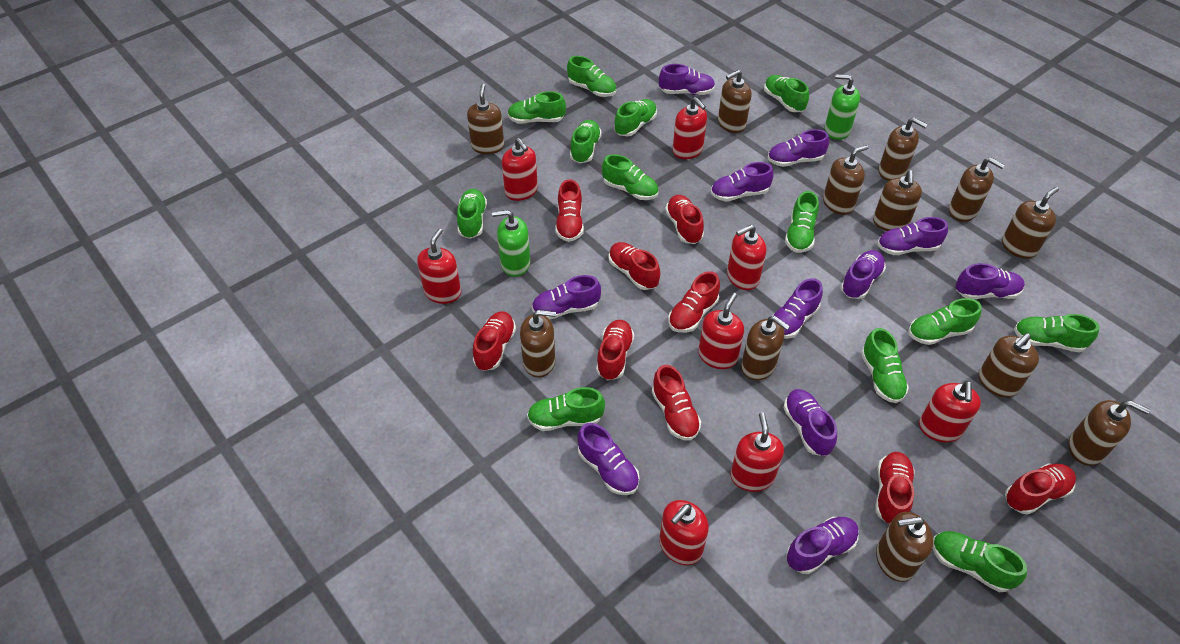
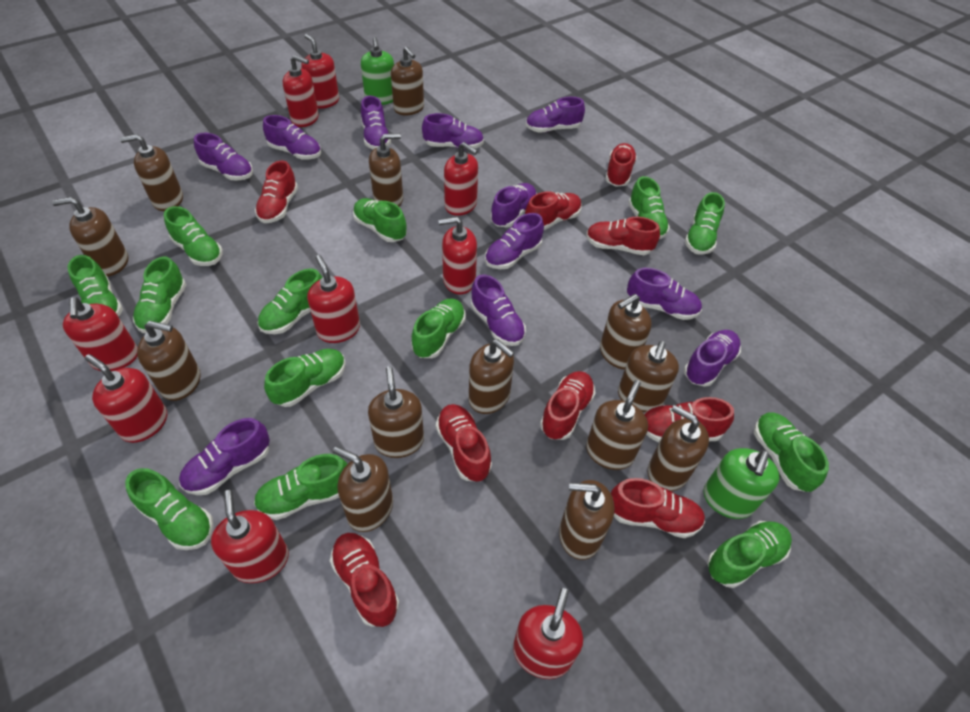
brown soap dispenser: 12 -> 13
red soap dispenser: 8 -> 9

